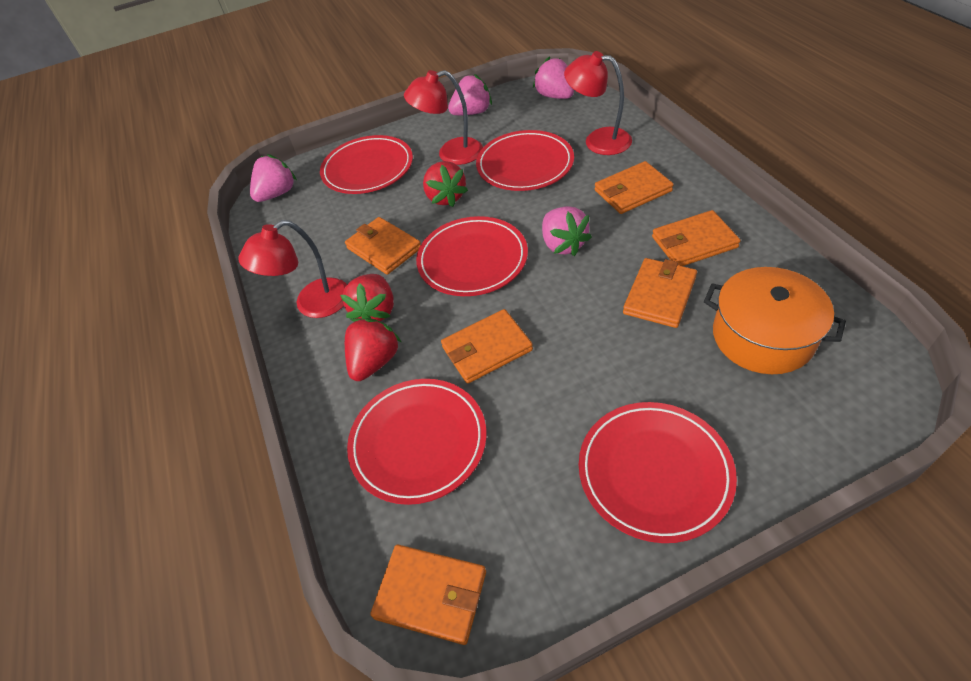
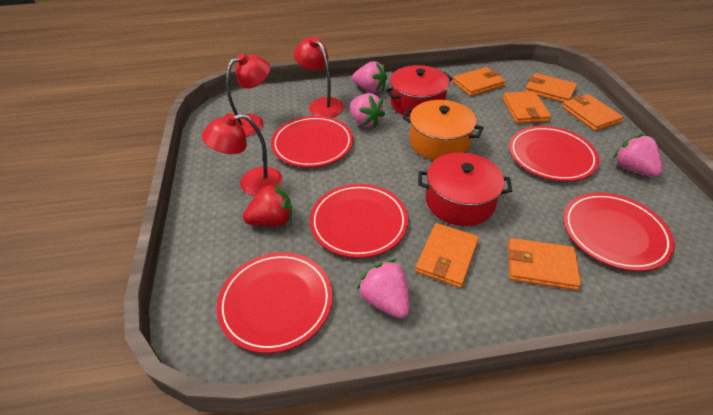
red pot: 0 -> 2
red strawberry: 3 -> 1

